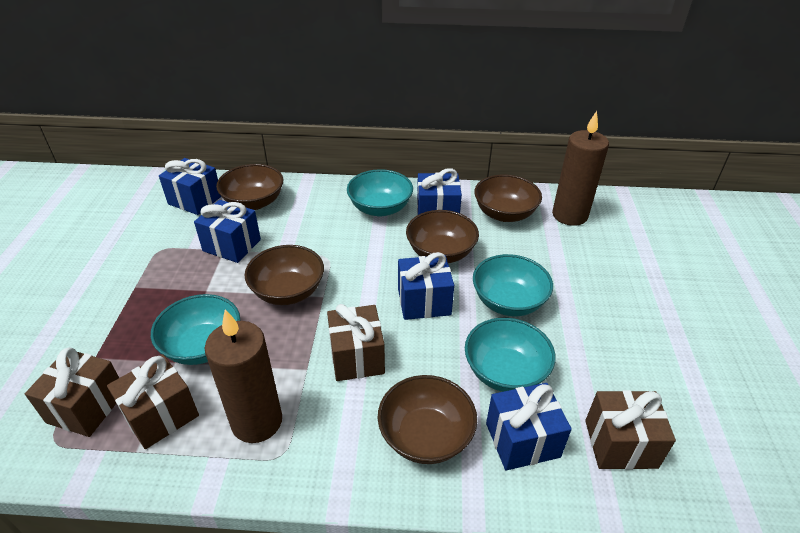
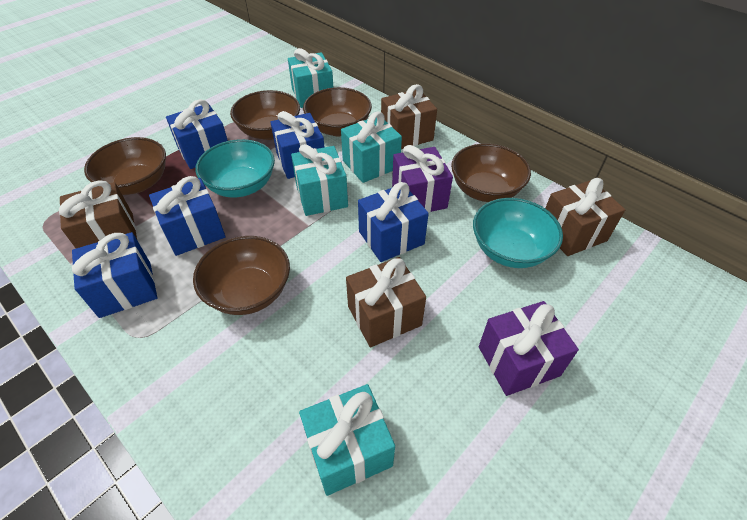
brown candle: 2 -> 0
purple gift: 0 -> 2
turquoise bowl: 4 -> 2
turquoise gift: 0 -> 4

